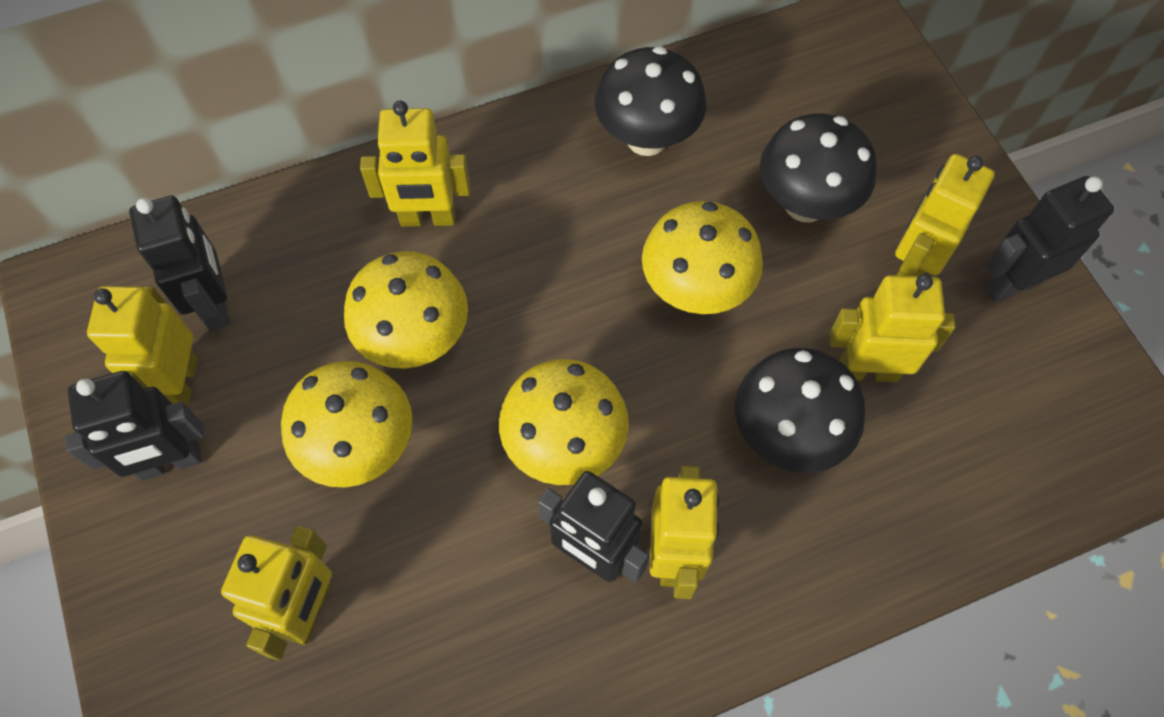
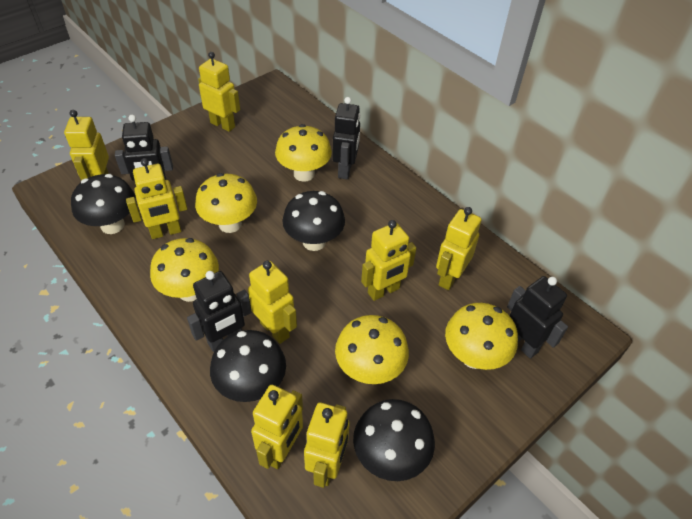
black mushroom: 3 -> 4
yellow mushroom: 4 -> 5
yellow robot: 6 -> 8

